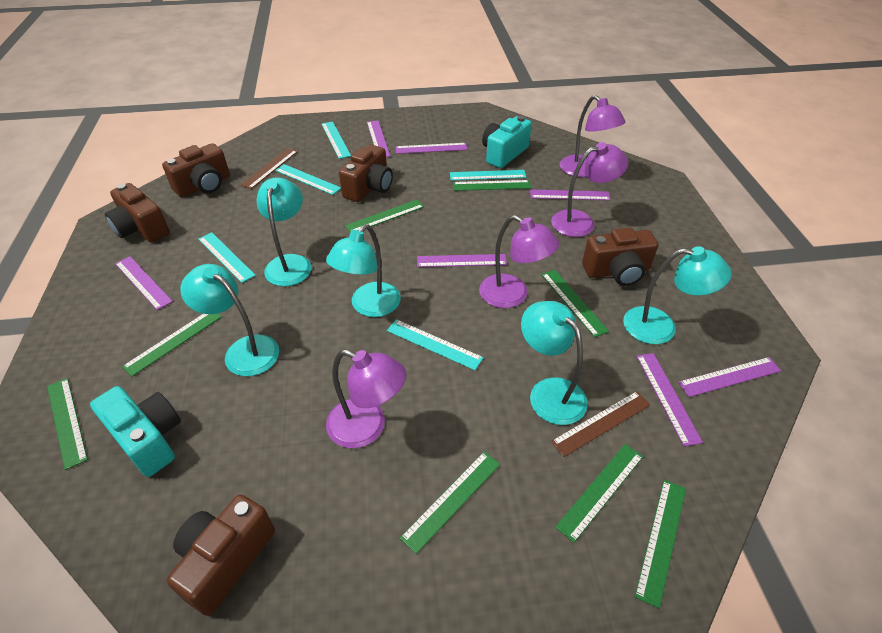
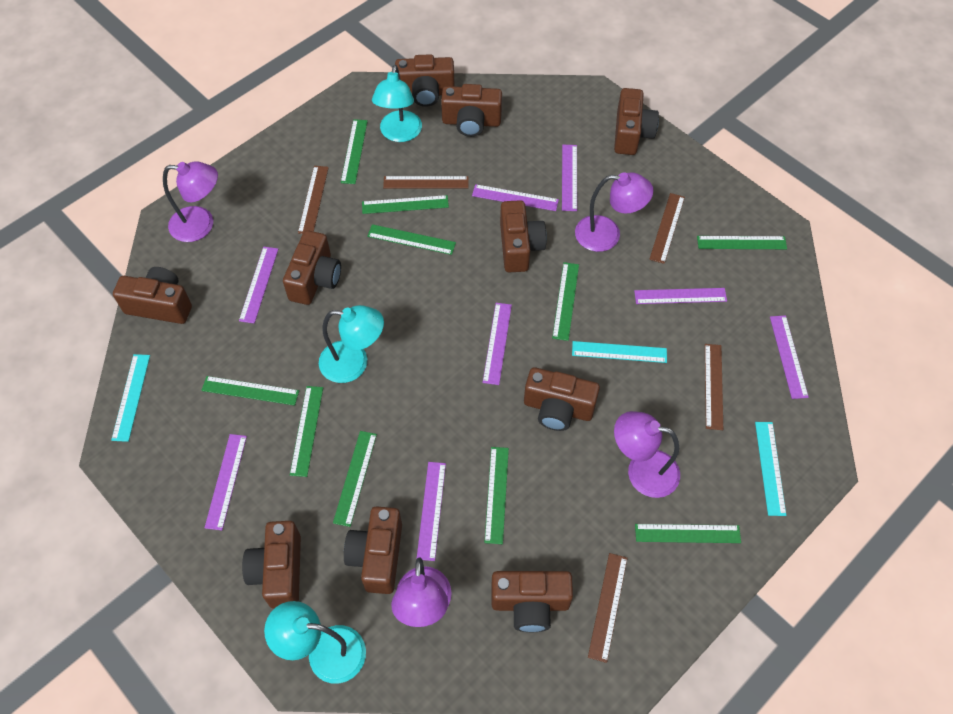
brown camera: 5 -> 10
brown ruler: 2 -> 5
green ruler: 8 -> 10
purple ruler: 7 -> 8
turquoise camera: 2 -> 0
turquoise lamp: 5 -> 3
turquoise ruler: 5 -> 3

